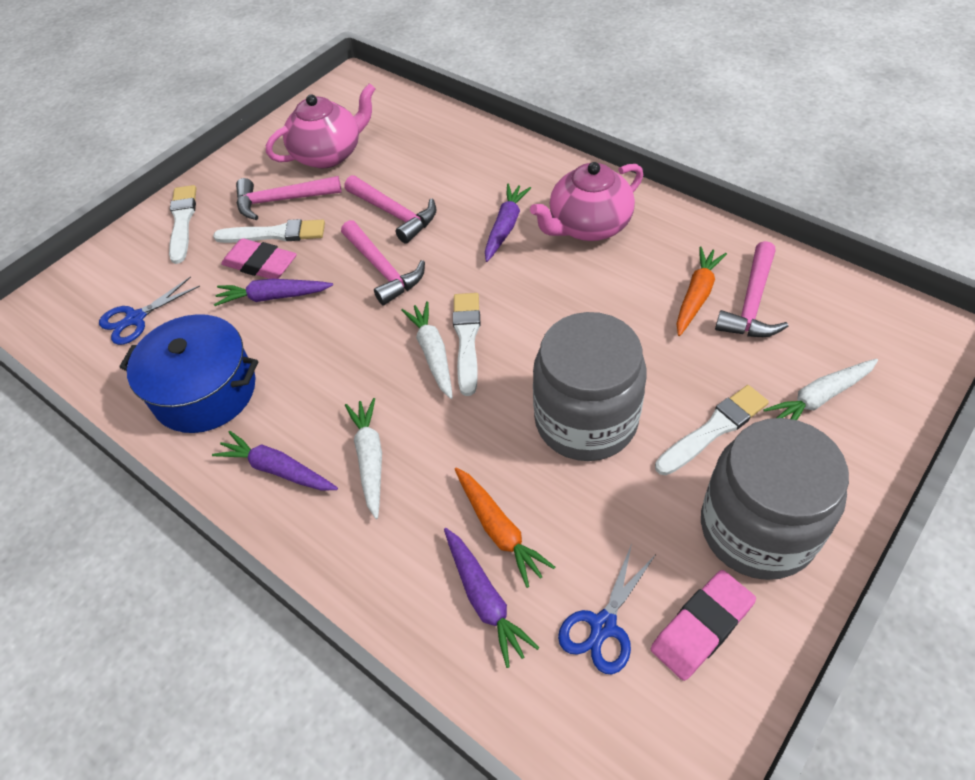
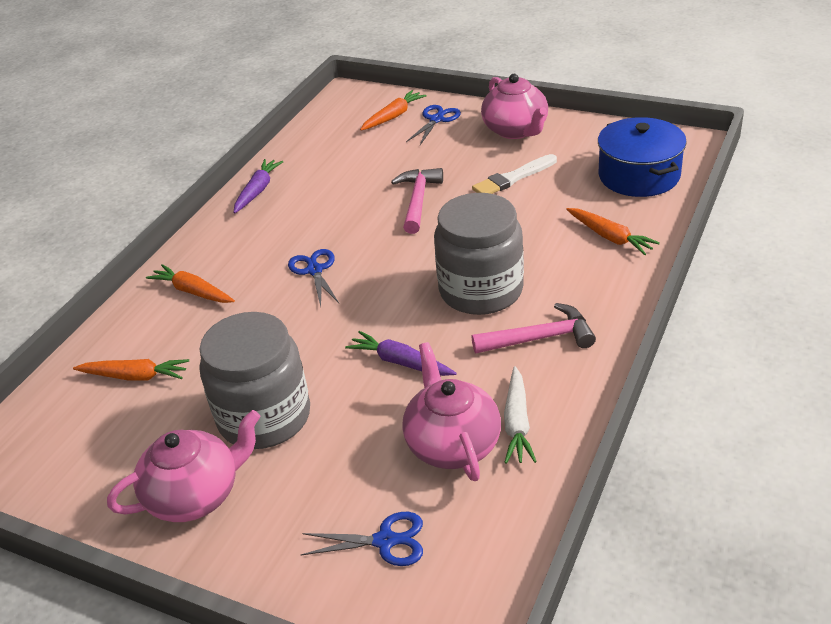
blue scissors: 2 -> 3
orange carrot: 2 -> 4
pink eraser: 2 -> 0
pink hammer: 4 -> 2
pink teapot: 2 -> 3
purple carrot: 4 -> 2
white brush: 4 -> 1
white carrot: 3 -> 1

